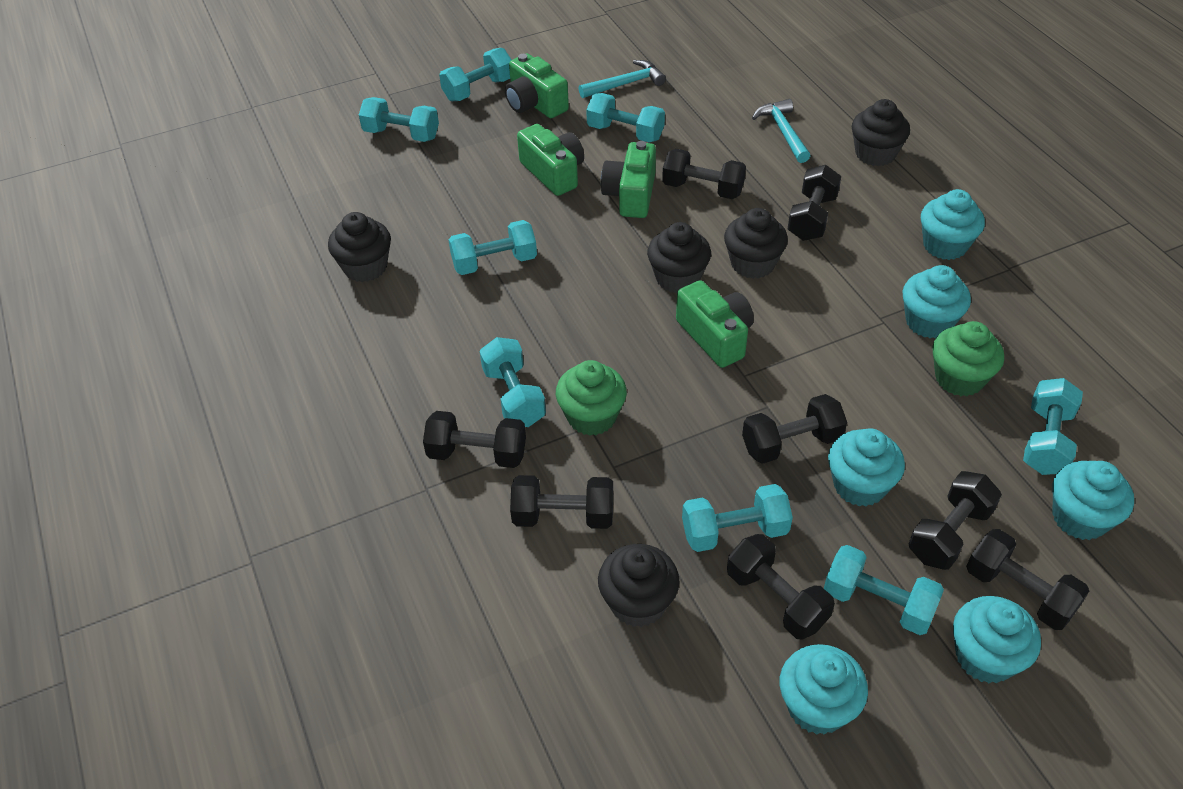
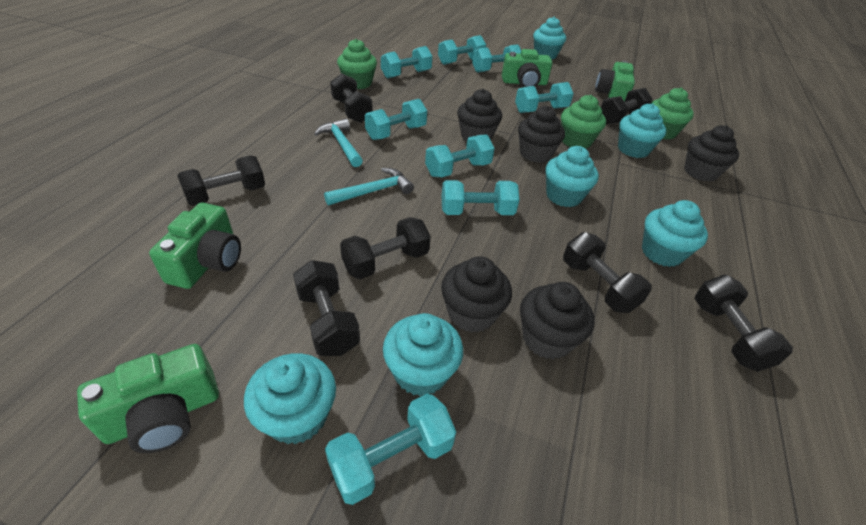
black dumbbell: 8 -> 7
green cupcake: 2 -> 3

